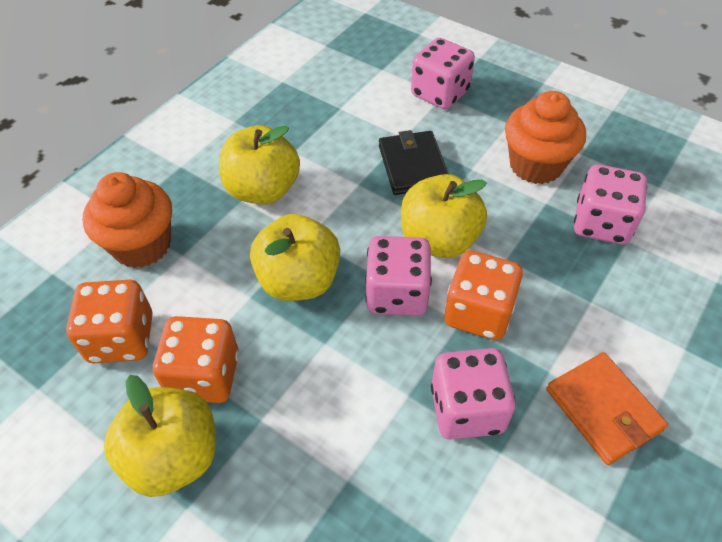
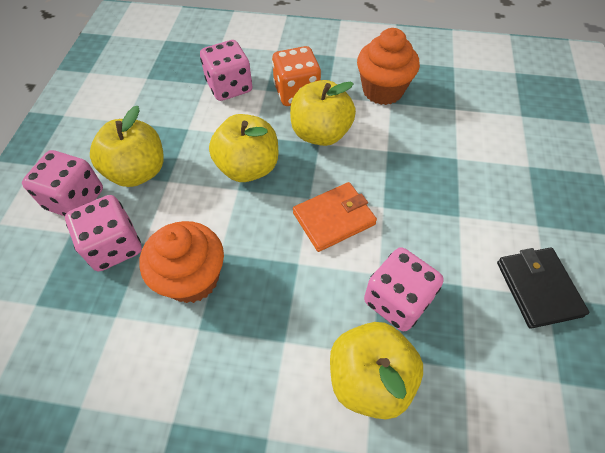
orange dice: 3 -> 1

